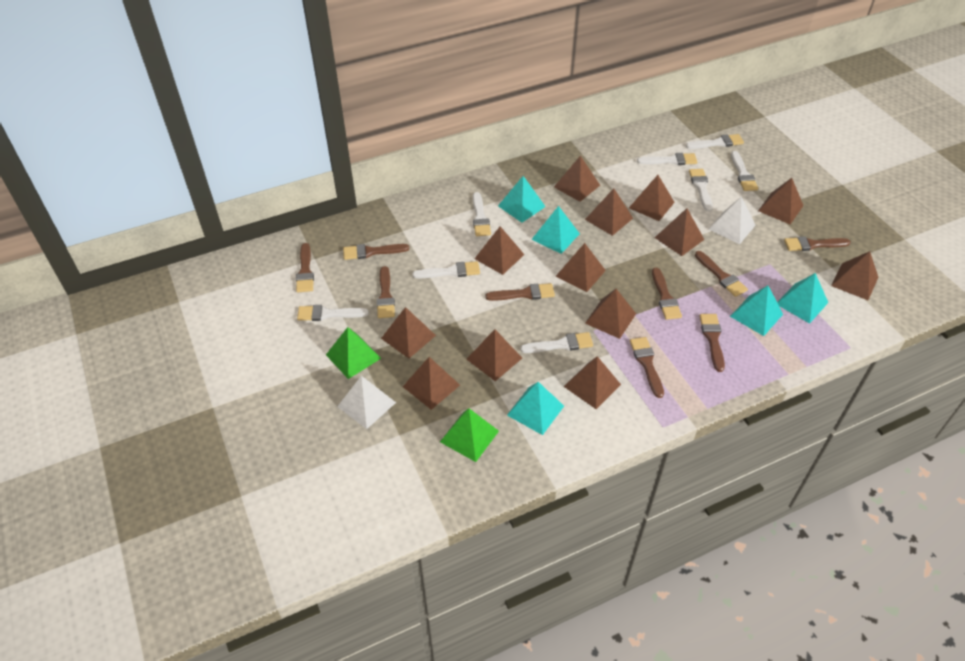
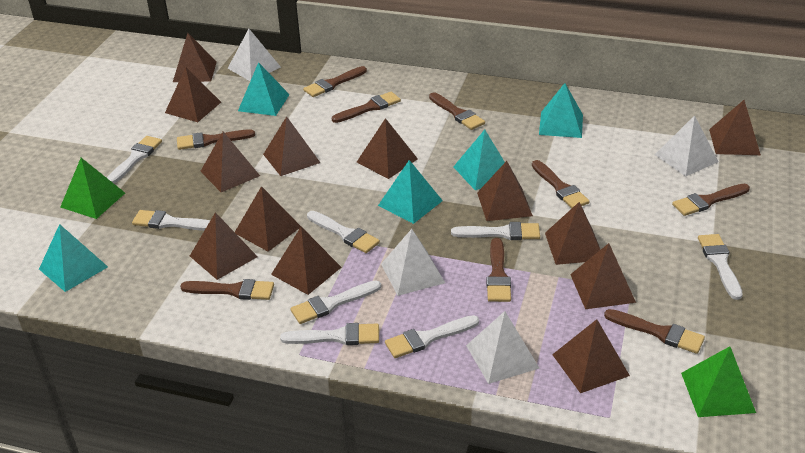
white pyramid: 2 -> 4

